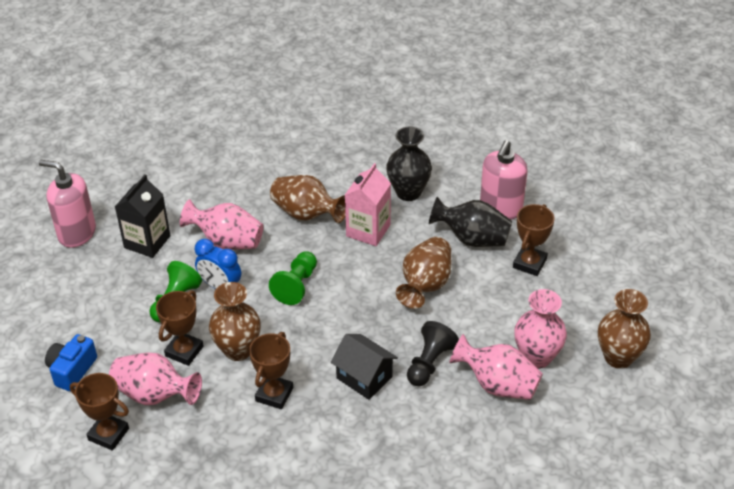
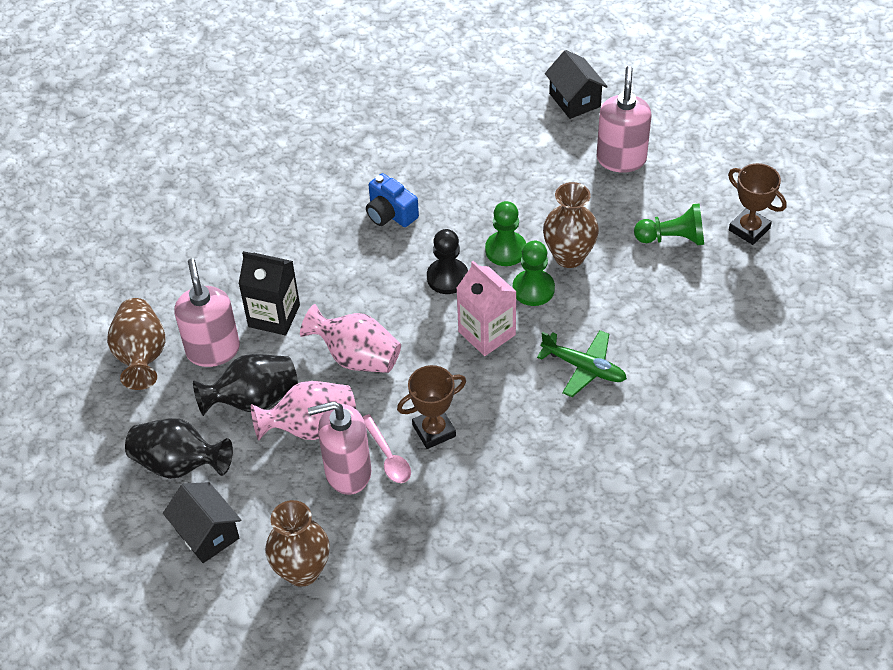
black house: 1 -> 2
blue clock: 1 -> 0
brown trophy: 4 -> 2
brown vase: 4 -> 3
green pawn: 2 -> 3
green plane: 0 -> 1
pink soap dispenser: 2 -> 3
pink spoon: 0 -> 1
pink vase: 4 -> 2

